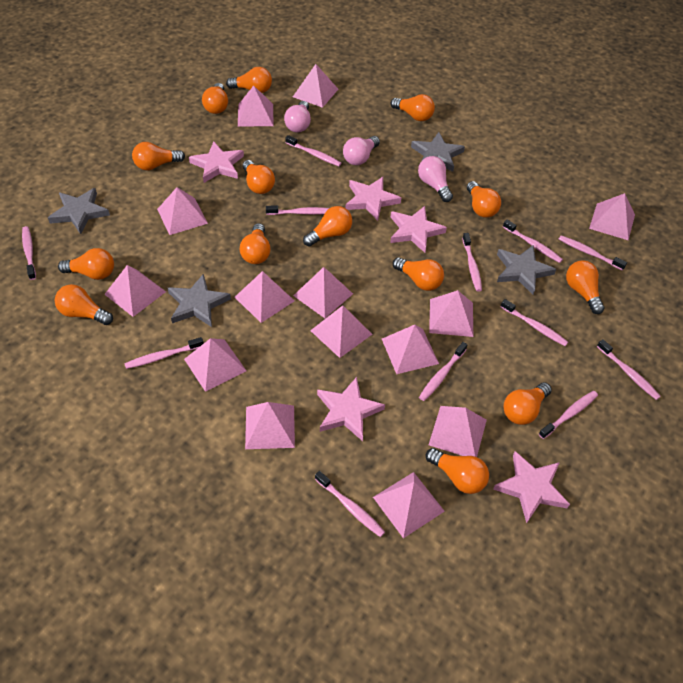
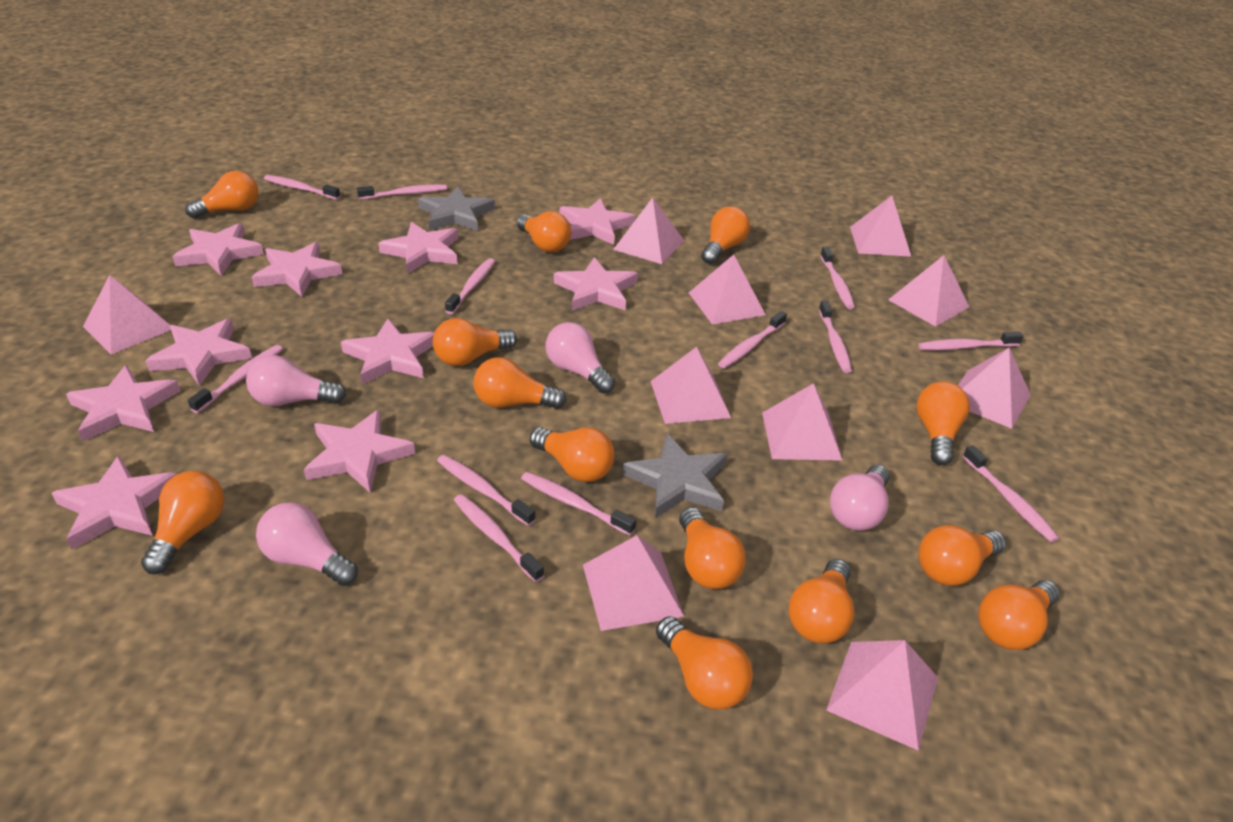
grey star: 4 -> 2
orange light bulb: 14 -> 13
pink light bulb: 3 -> 4
pink pyramid: 14 -> 10
pink star: 5 -> 10

